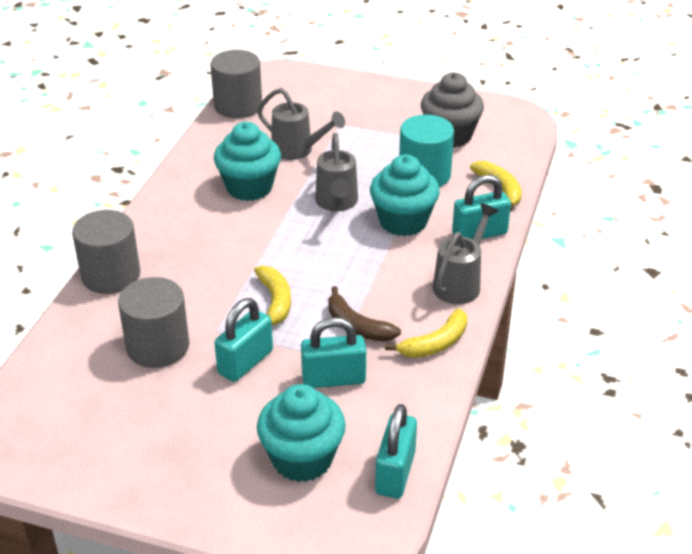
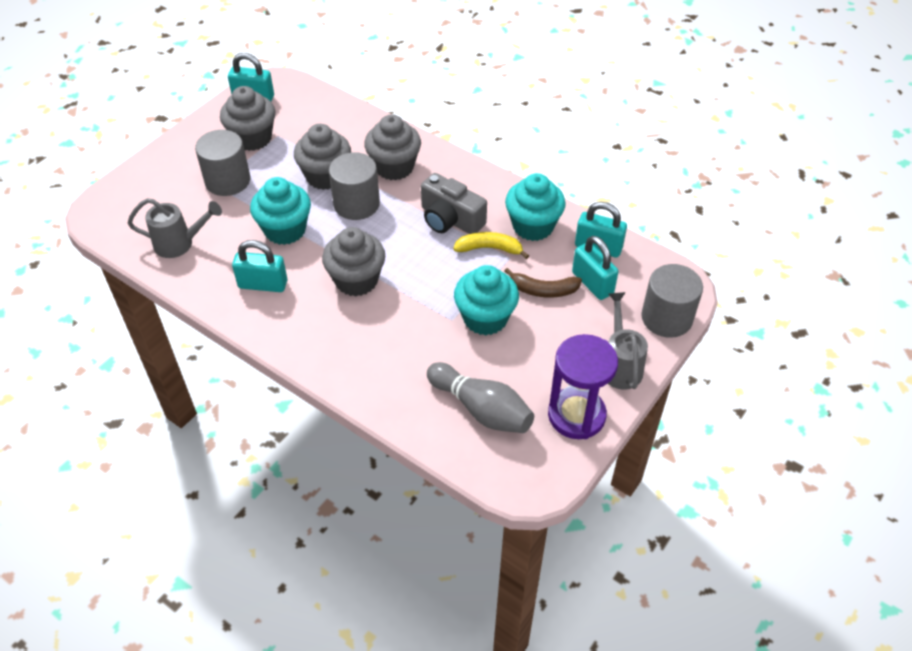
grey bowling pin: 0 -> 1
grey camera: 0 -> 1
grey cupcake: 1 -> 4
grey watering can: 3 -> 2
purple hourglass: 0 -> 1
turquoise cylinder: 1 -> 0
yellow banana: 3 -> 1

